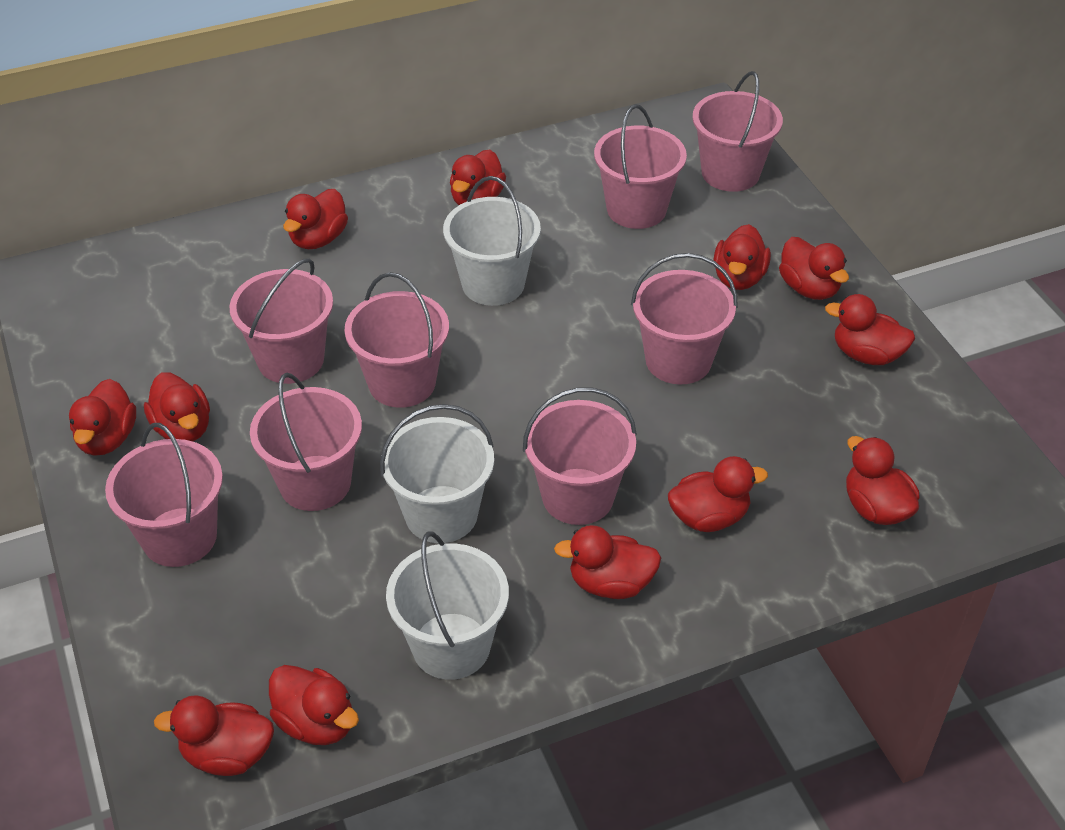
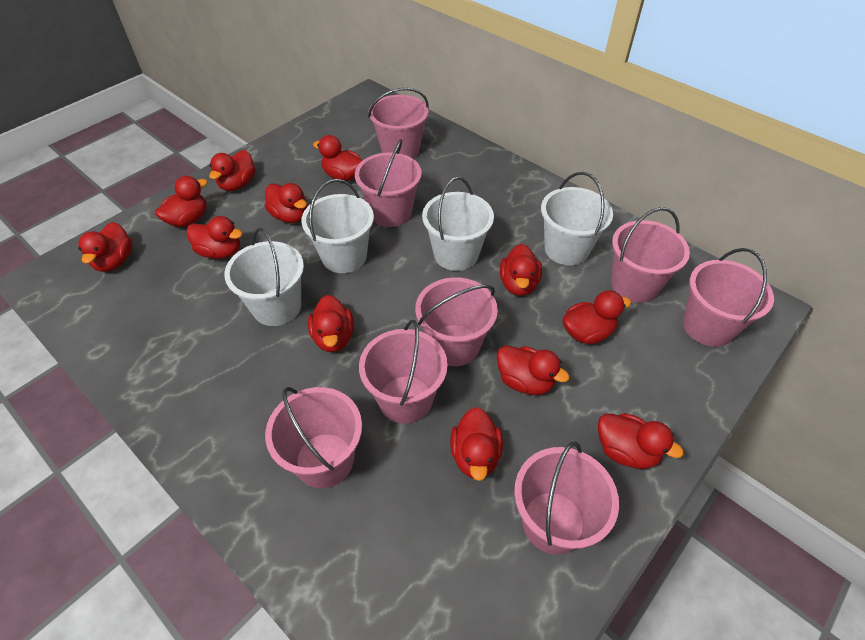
white bucket: 3 -> 4

